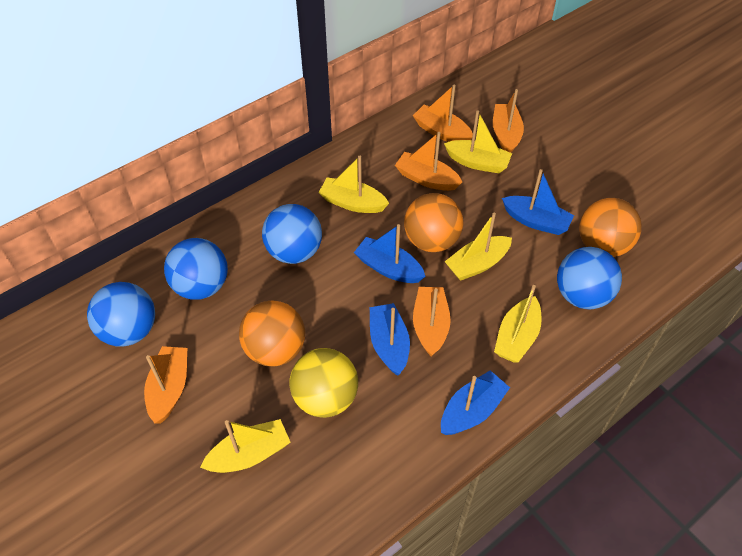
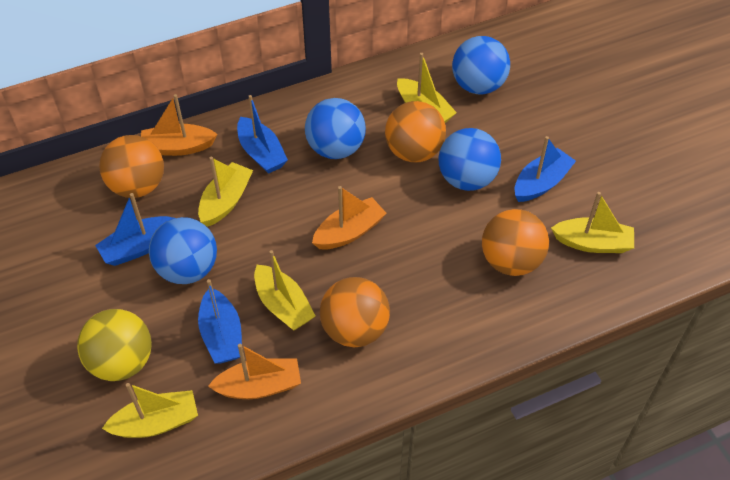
orange ball: 3 -> 4
orange boat: 5 -> 3

